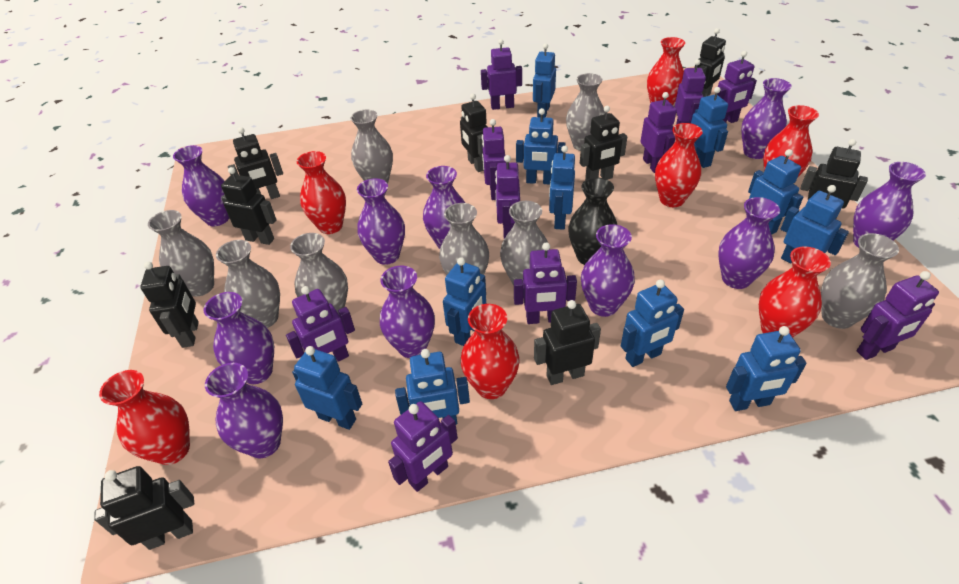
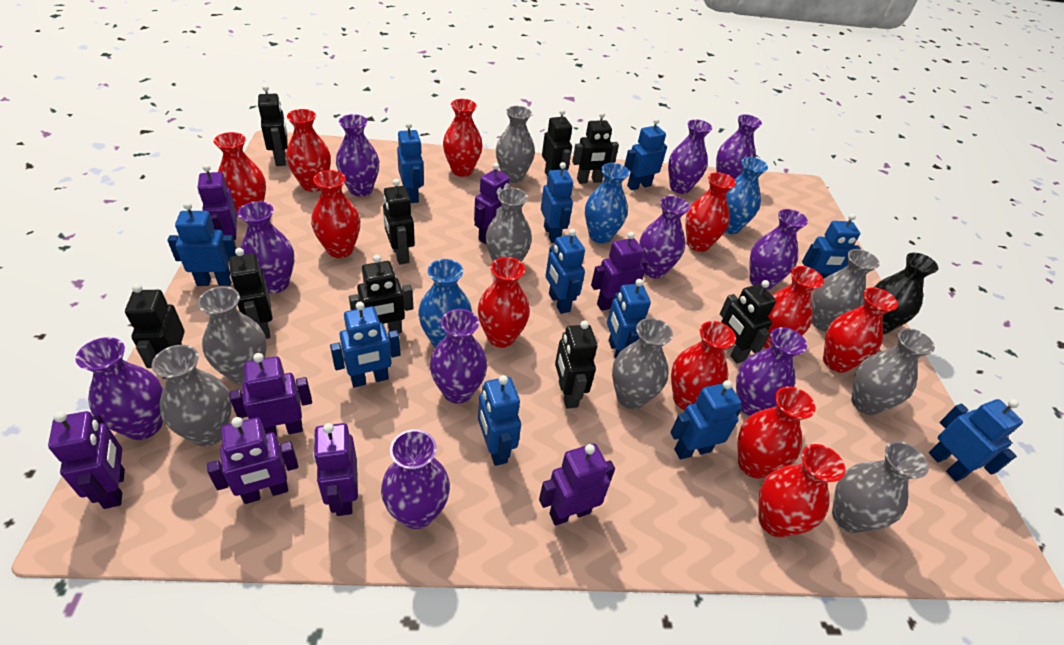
blue vase: 0 -> 3
purple robot: 10 -> 8
red vase: 7 -> 11

